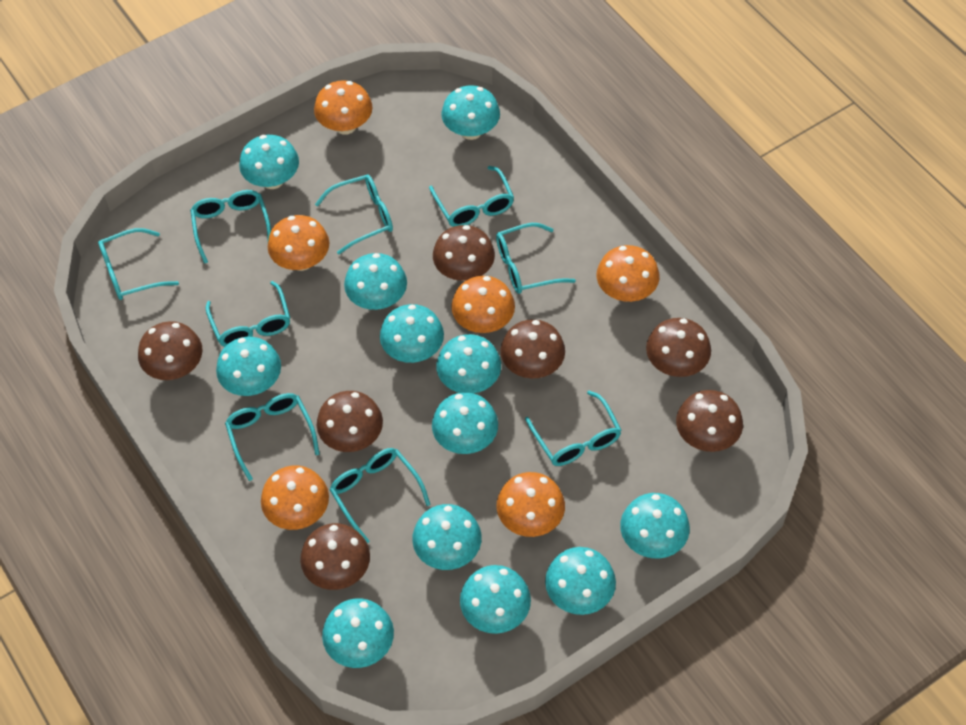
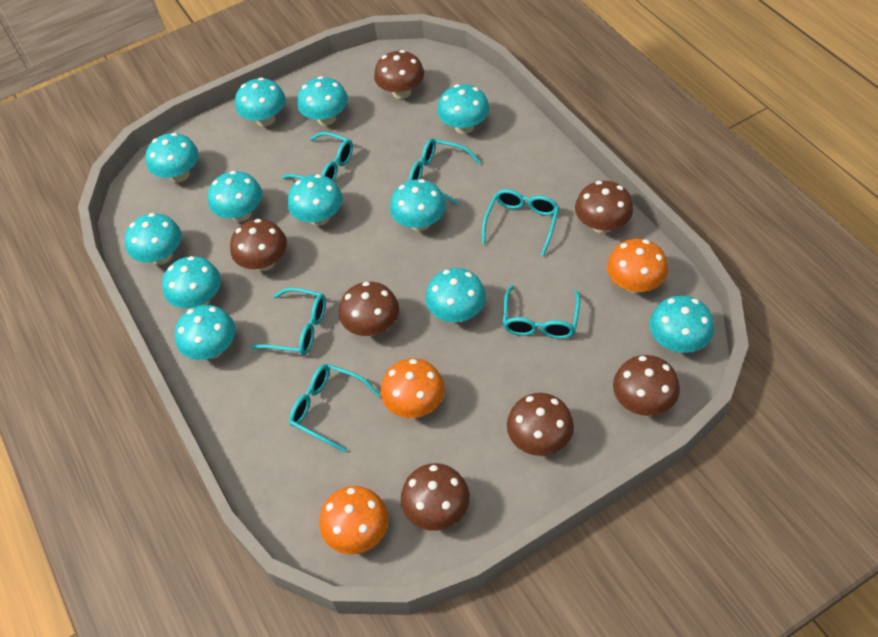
orange mushroom: 6 -> 3
turquoise glasses: 9 -> 6

